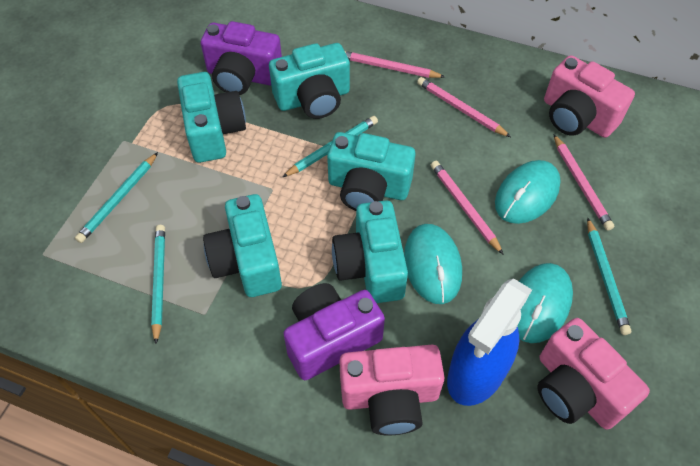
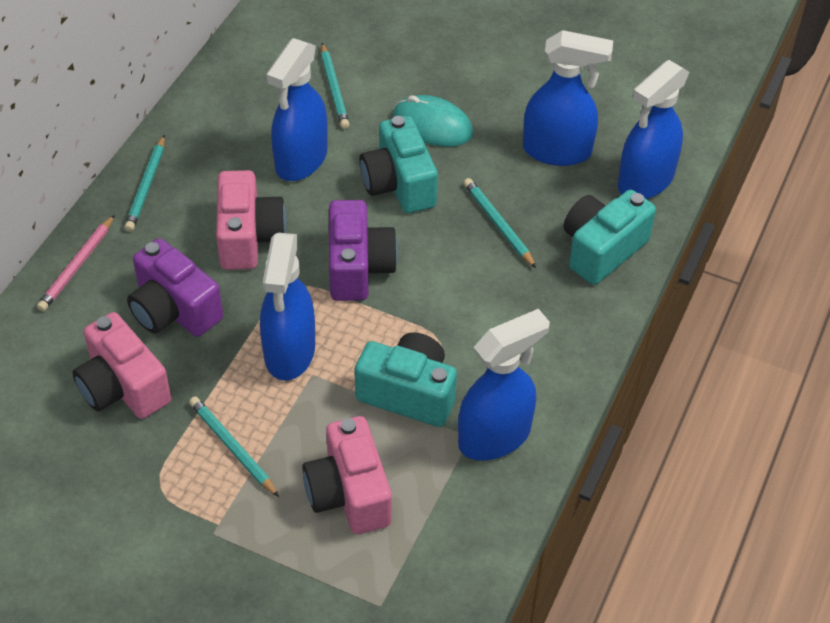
blue spray bottle: 1 -> 5
pink pencil: 4 -> 1
turquoise camera: 5 -> 3
turquoise mouse: 3 -> 1

